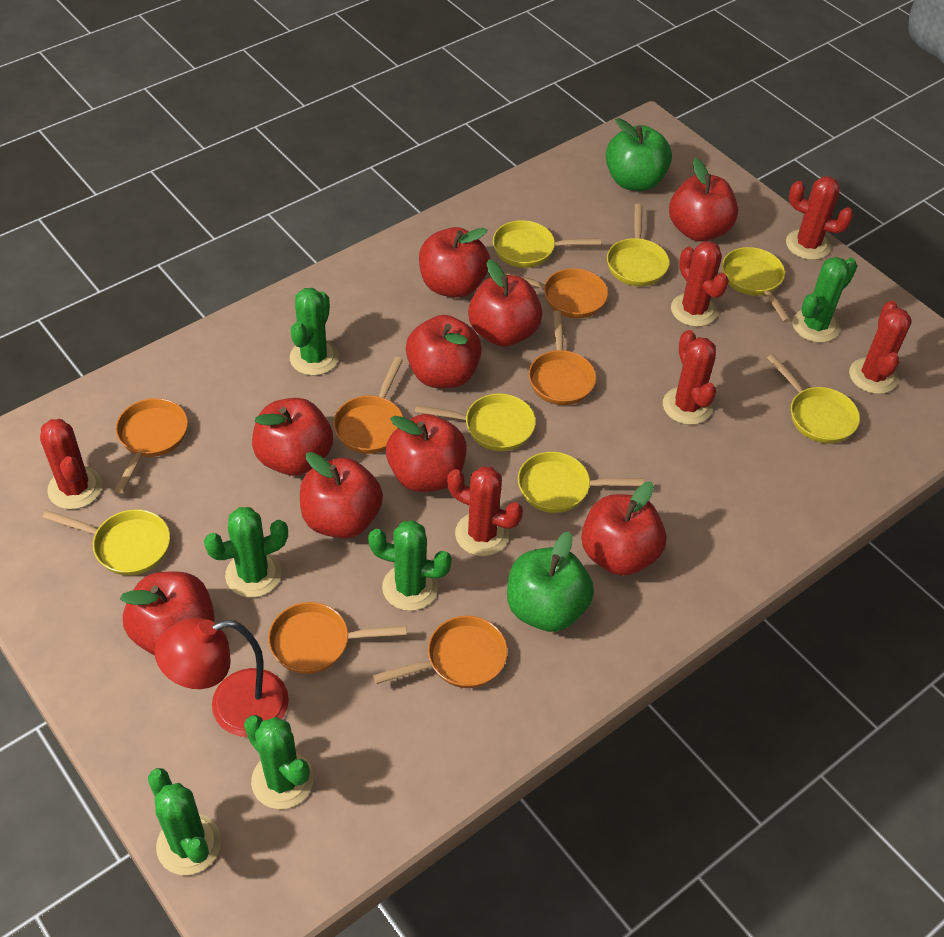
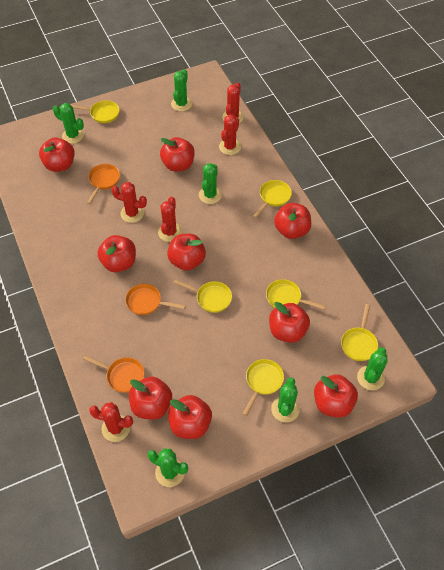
green apple: 2 -> 0
orange pan: 6 -> 3
red cactus: 6 -> 5
red lamp: 1 -> 0
yellow pan: 7 -> 6

